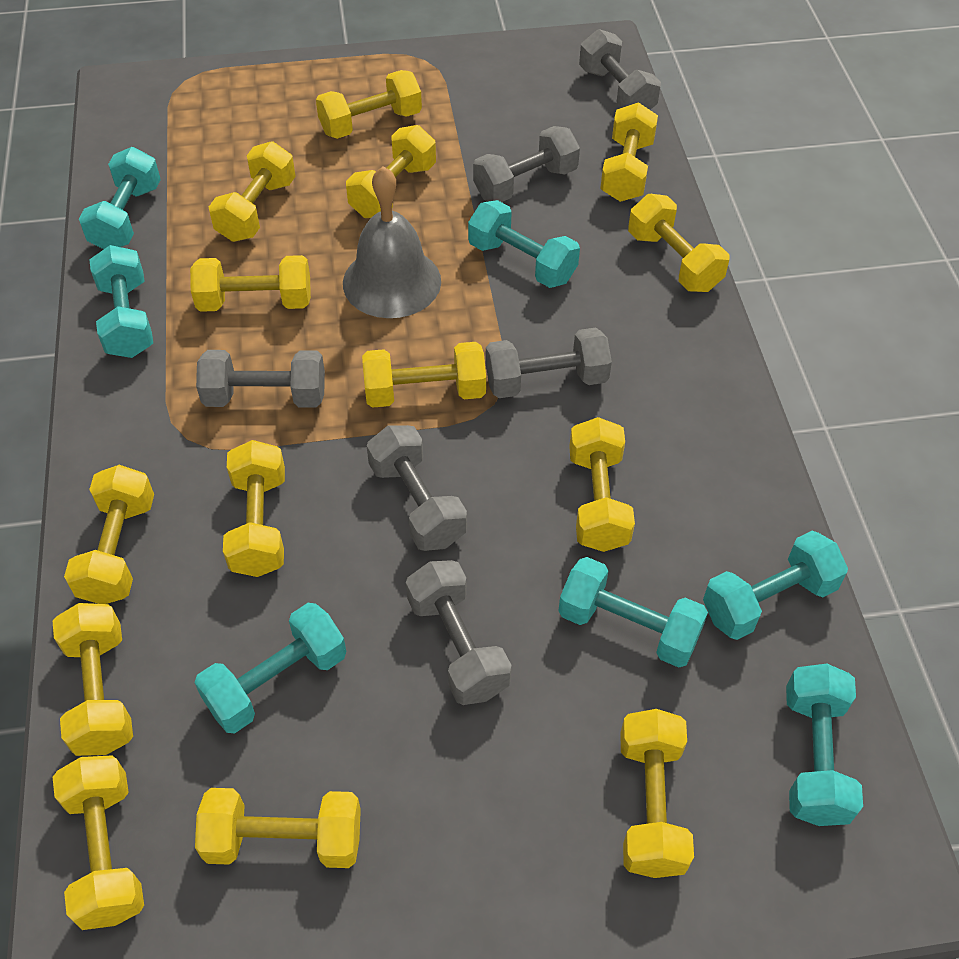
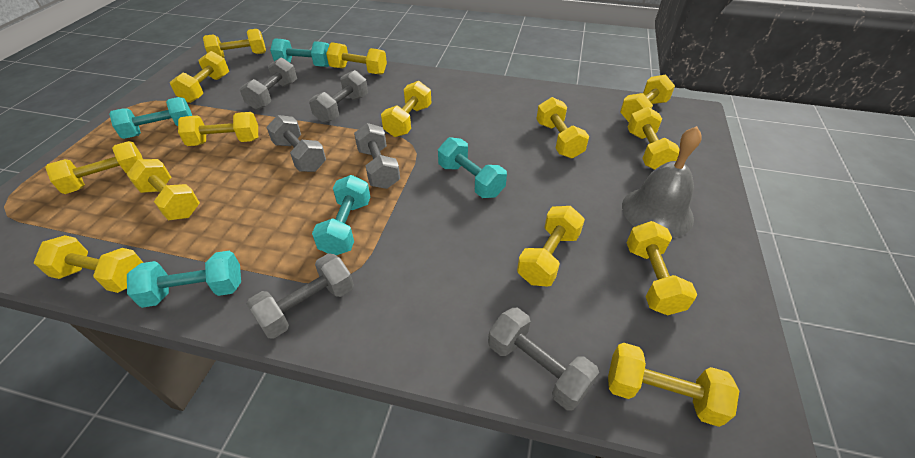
turquoise dumbbell: 7 -> 5

